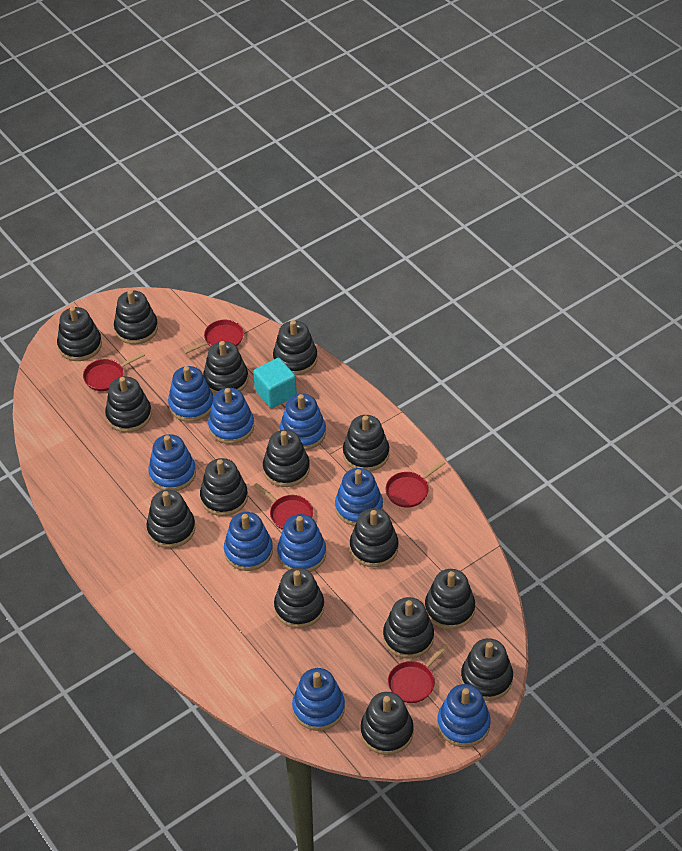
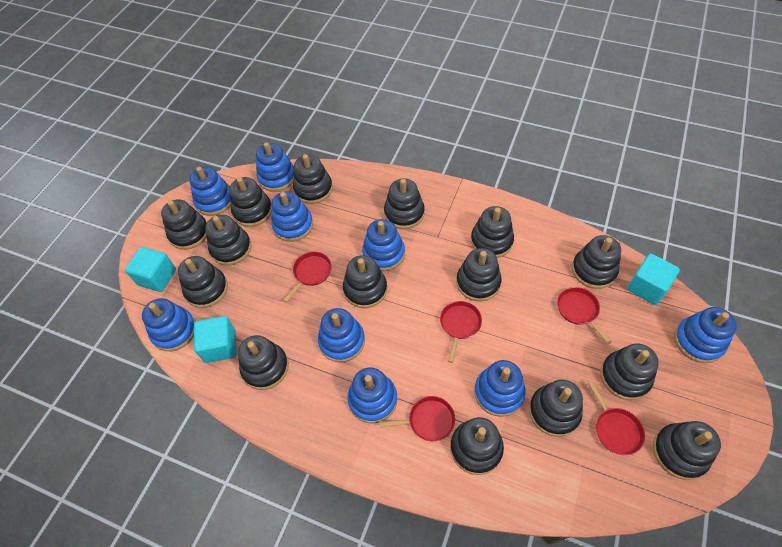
turquoise cube: 1 -> 3

